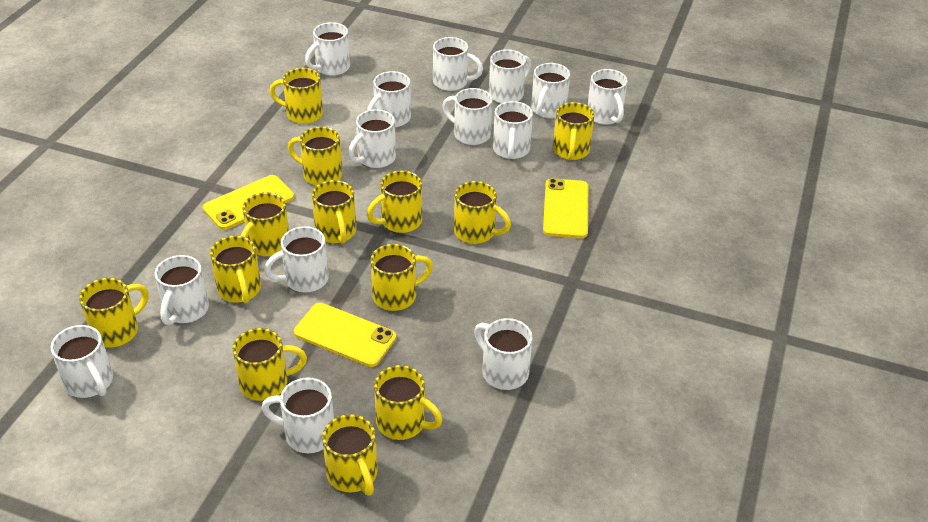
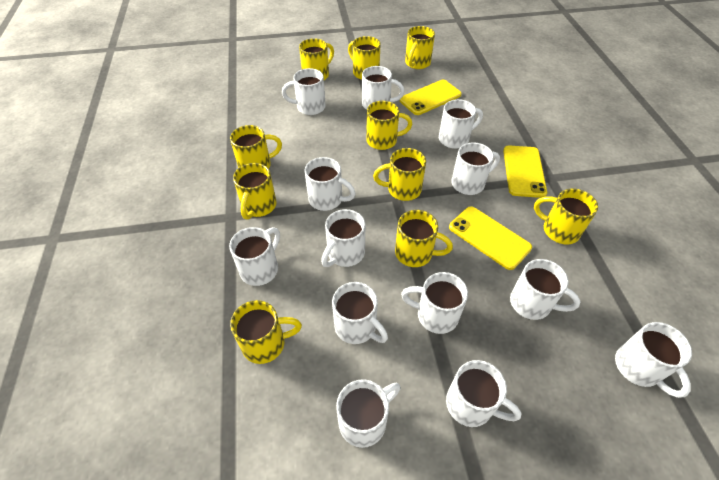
white mug: 14 -> 13
yellow mug: 13 -> 10

